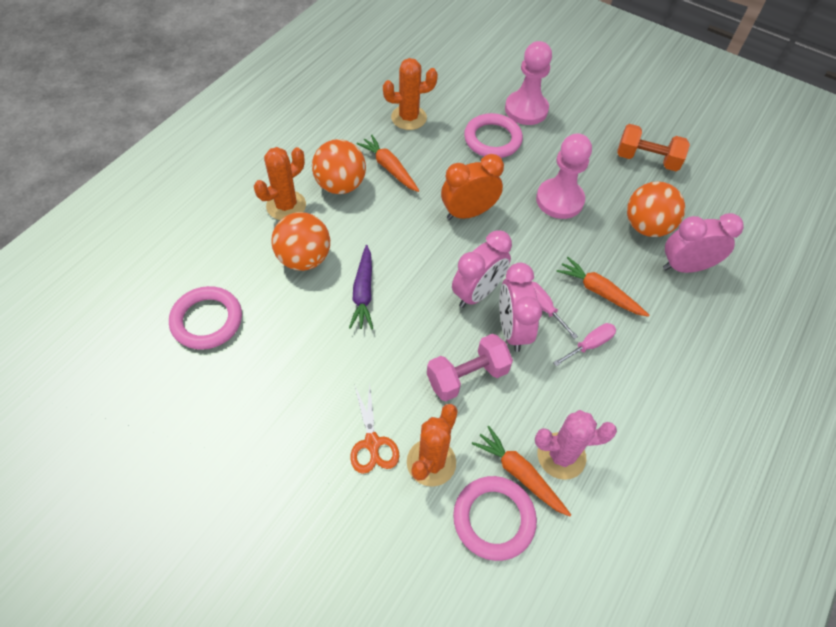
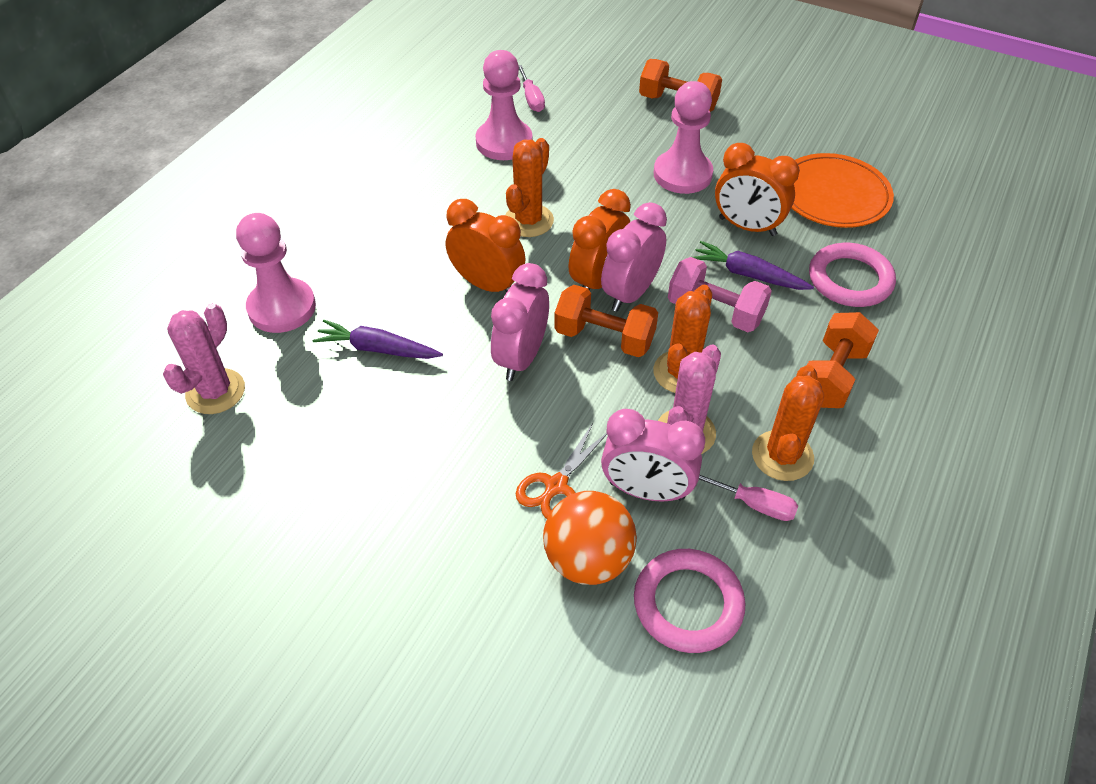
orange ball: 3 -> 1
orange carrot: 3 -> 0
orange clock: 1 -> 3
orange dumbbell: 1 -> 3
orange plate: 0 -> 1
pink cactus: 1 -> 2
pink pawn: 2 -> 3
pink ring: 3 -> 2
purple carrot: 1 -> 2

